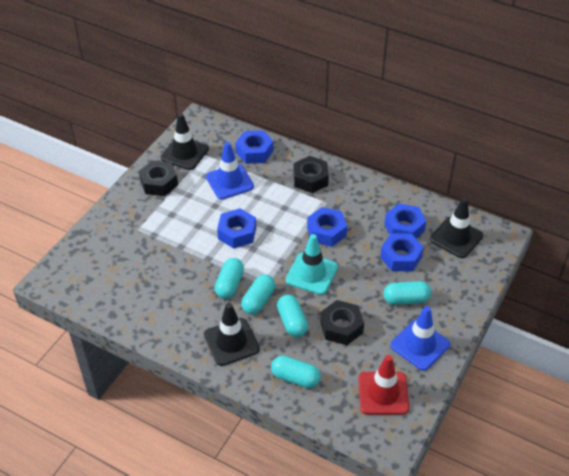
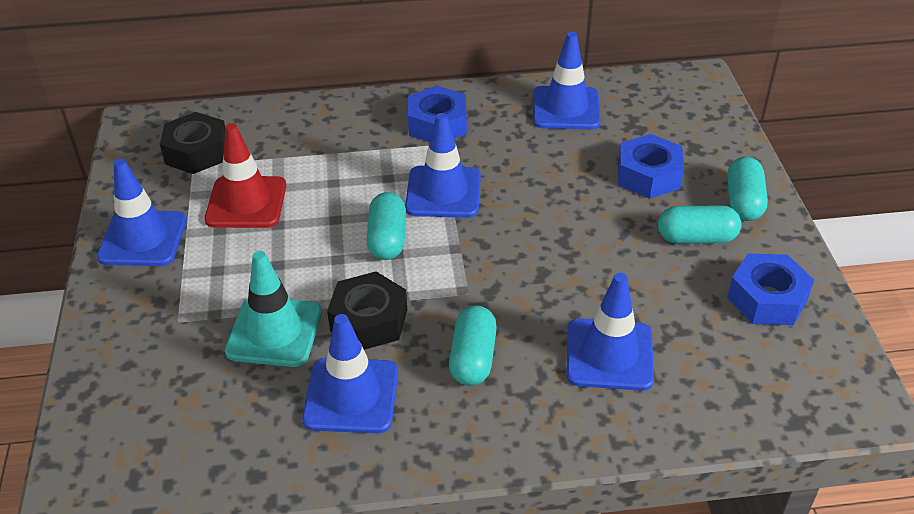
black nut: 3 -> 2
black traffic cone: 3 -> 0
blue nut: 5 -> 3
blue traffic cone: 2 -> 5
turquoise capsule: 5 -> 4

